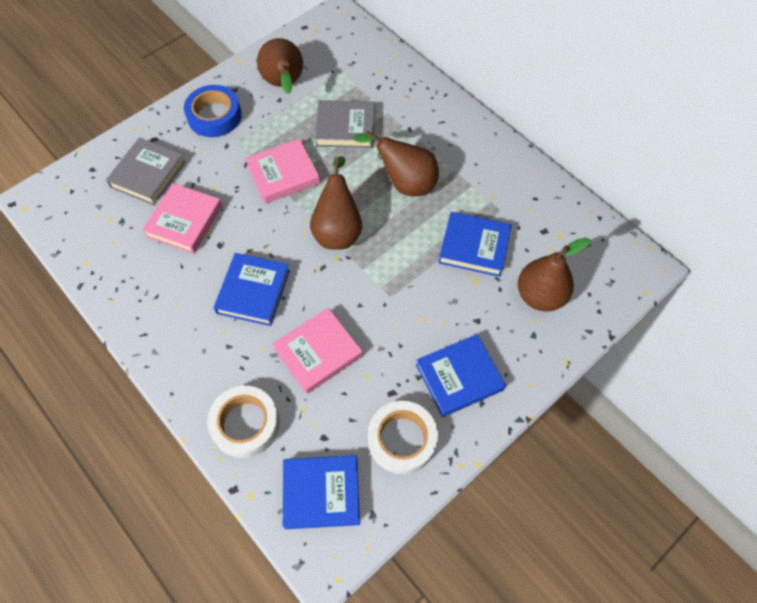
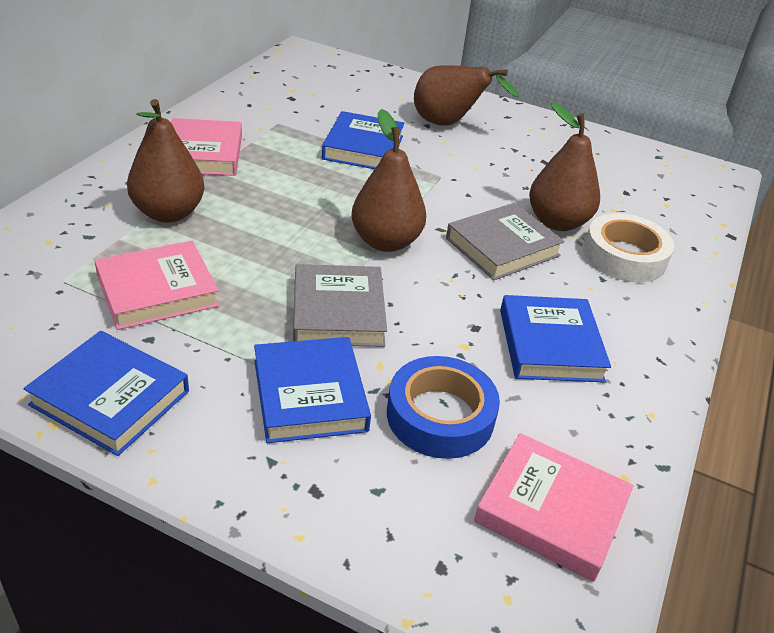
white tape: 2 -> 1

